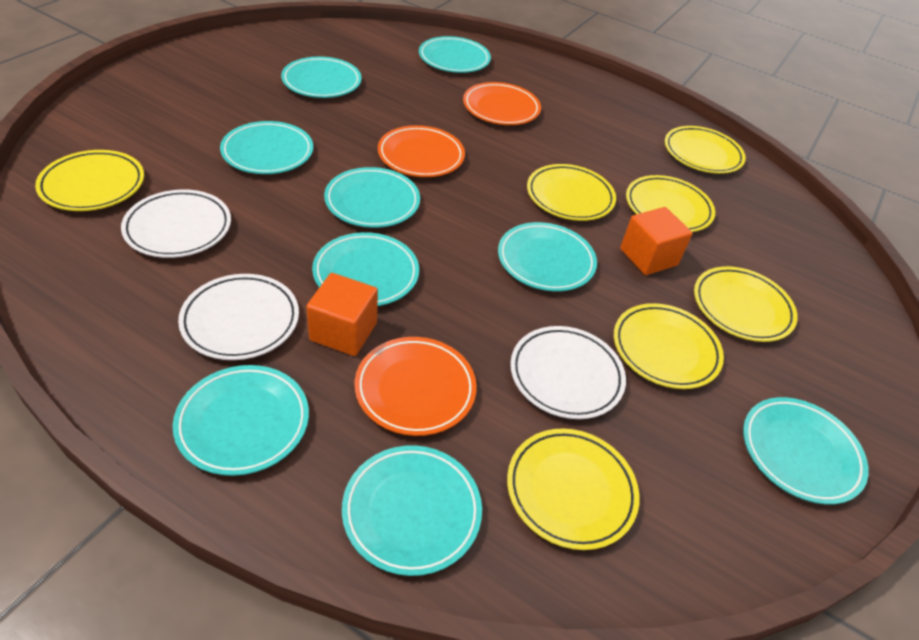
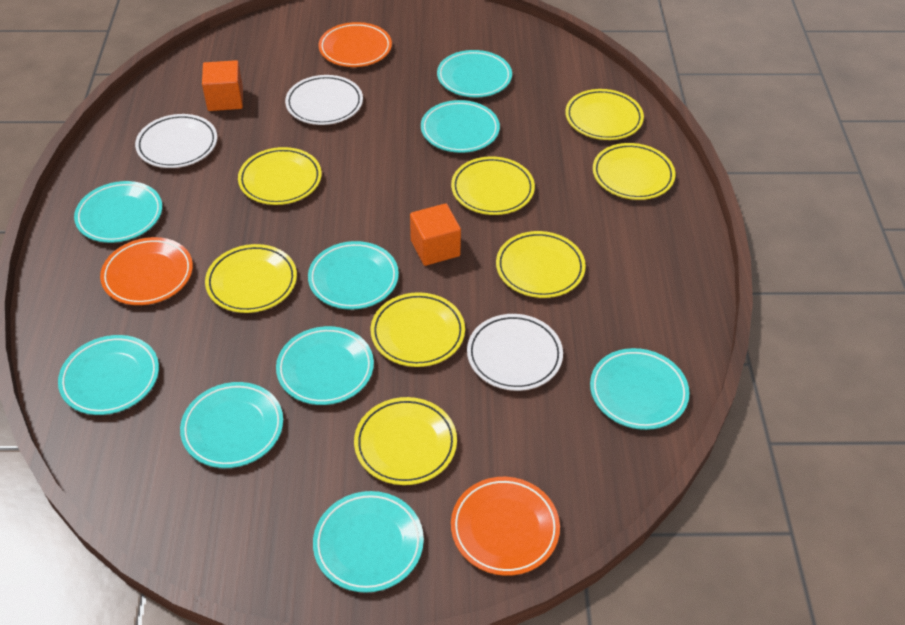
yellow plate: 7 -> 8

